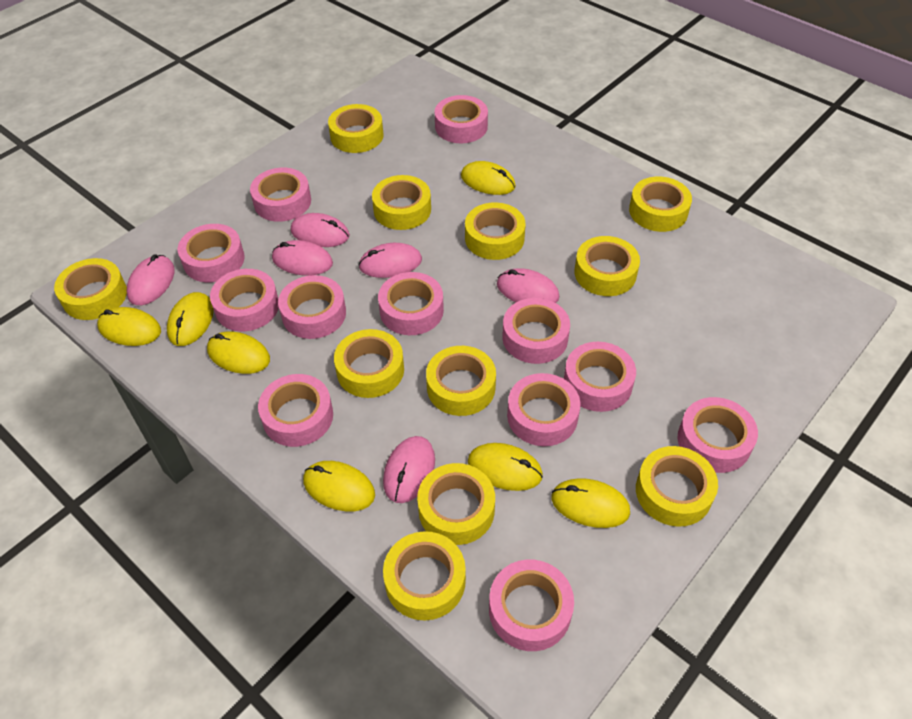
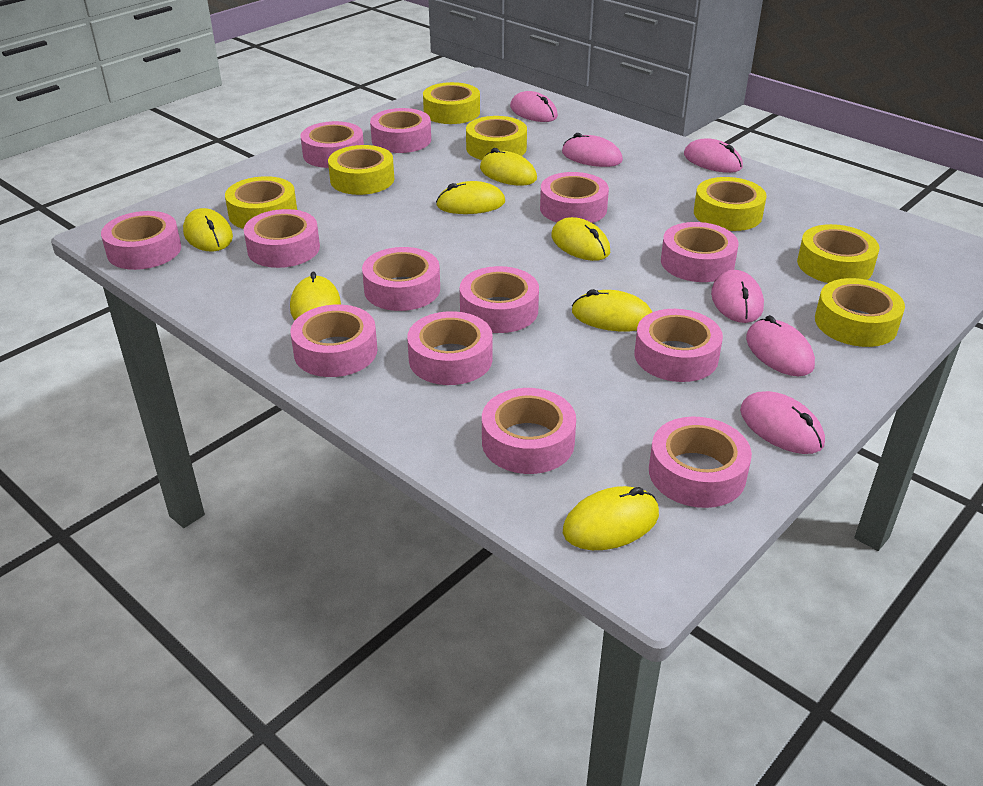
pink tape: 12 -> 13
yellow tape: 11 -> 7

